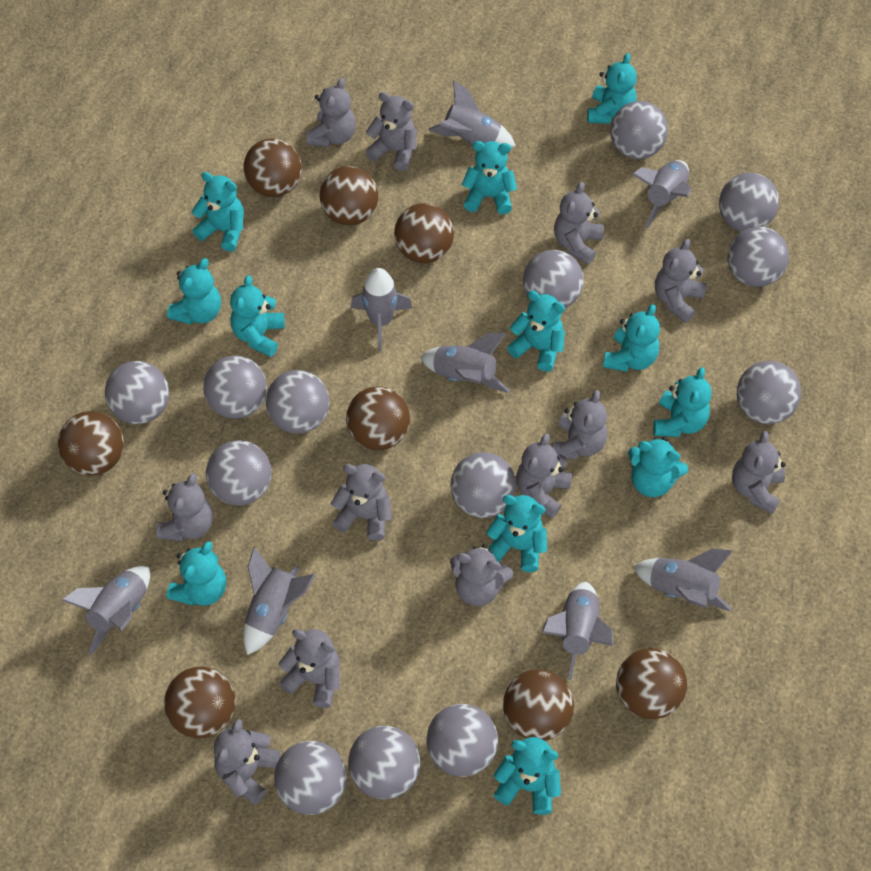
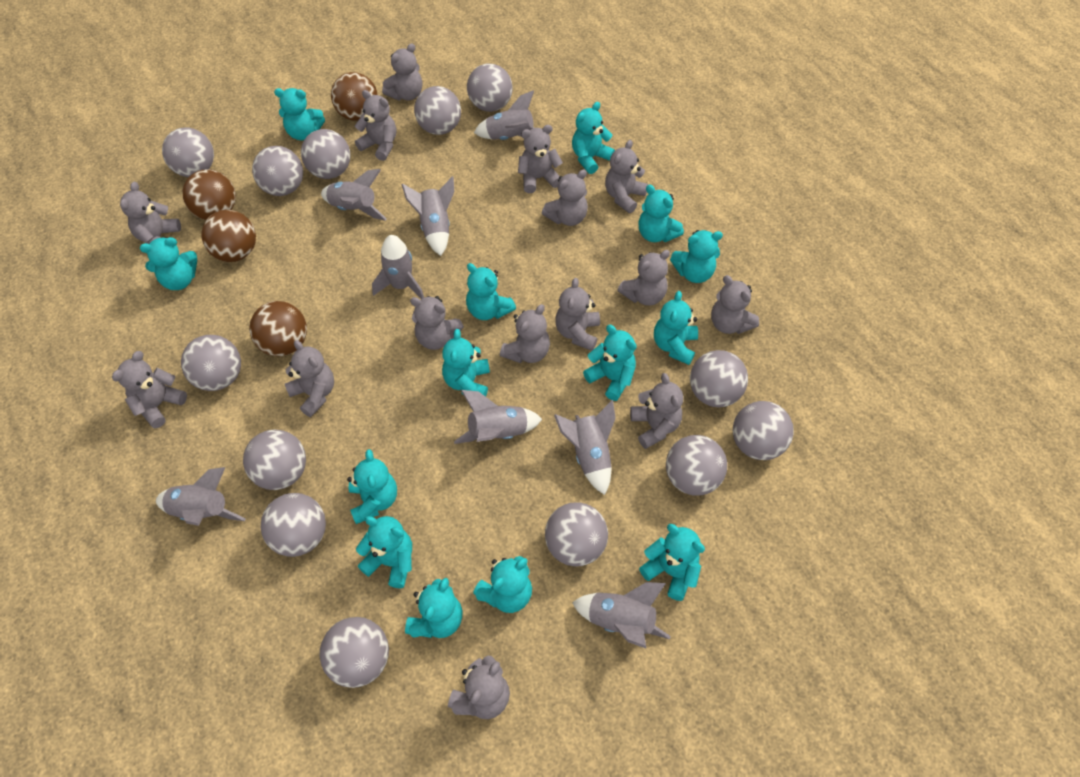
brown ball: 8 -> 4
grey teddy bear: 12 -> 15
turquoise teddy bear: 12 -> 14

